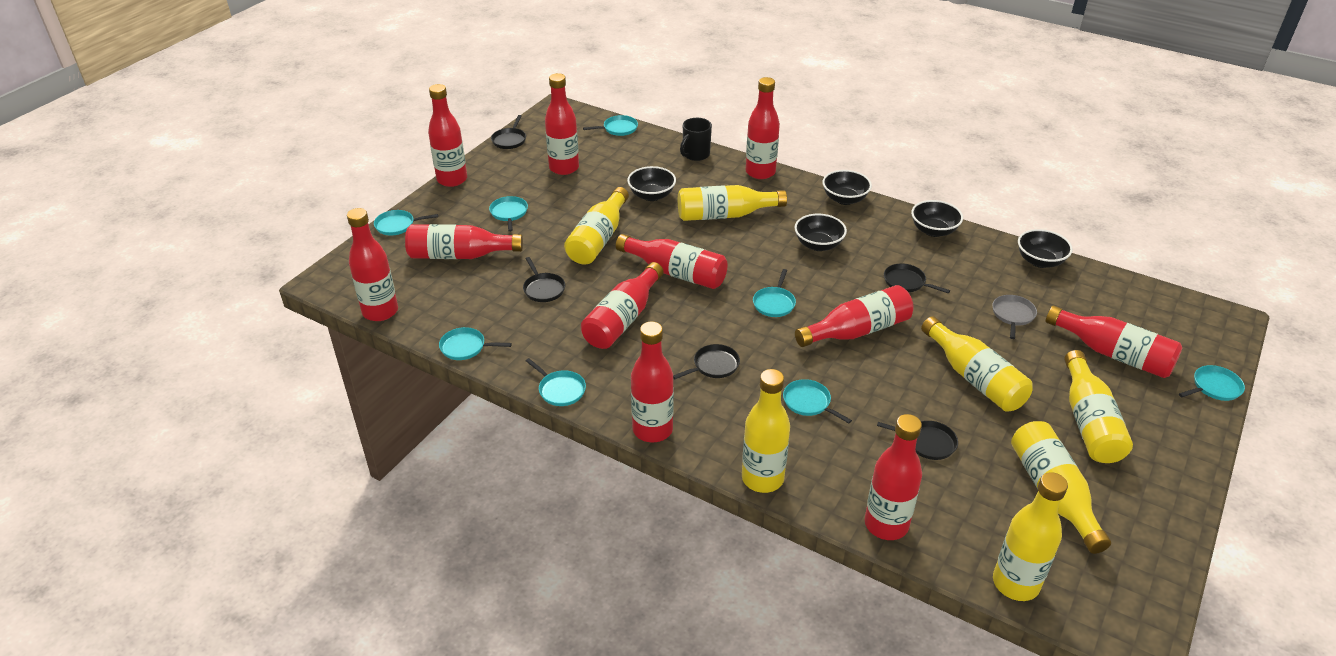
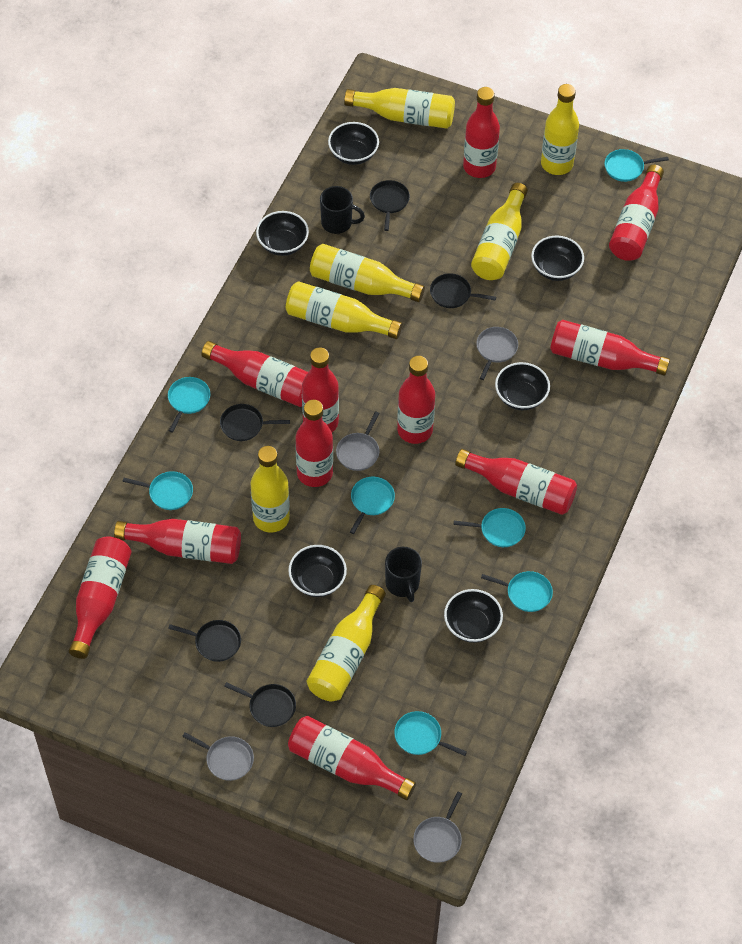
black bowl: 5 -> 6
black mug: 1 -> 2
grey pan: 1 -> 4
turquoise pan: 8 -> 7

